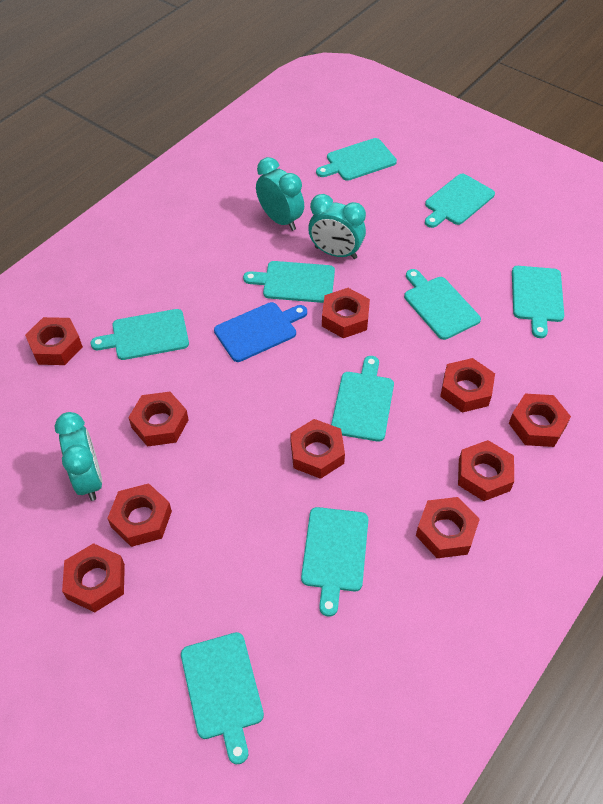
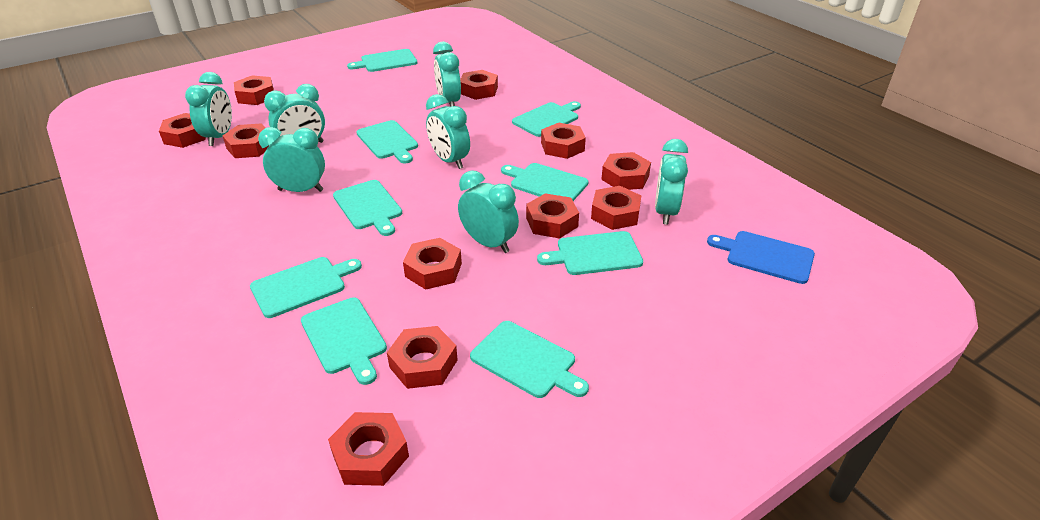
red nut: 10 -> 11
turquoise clock: 3 -> 7

